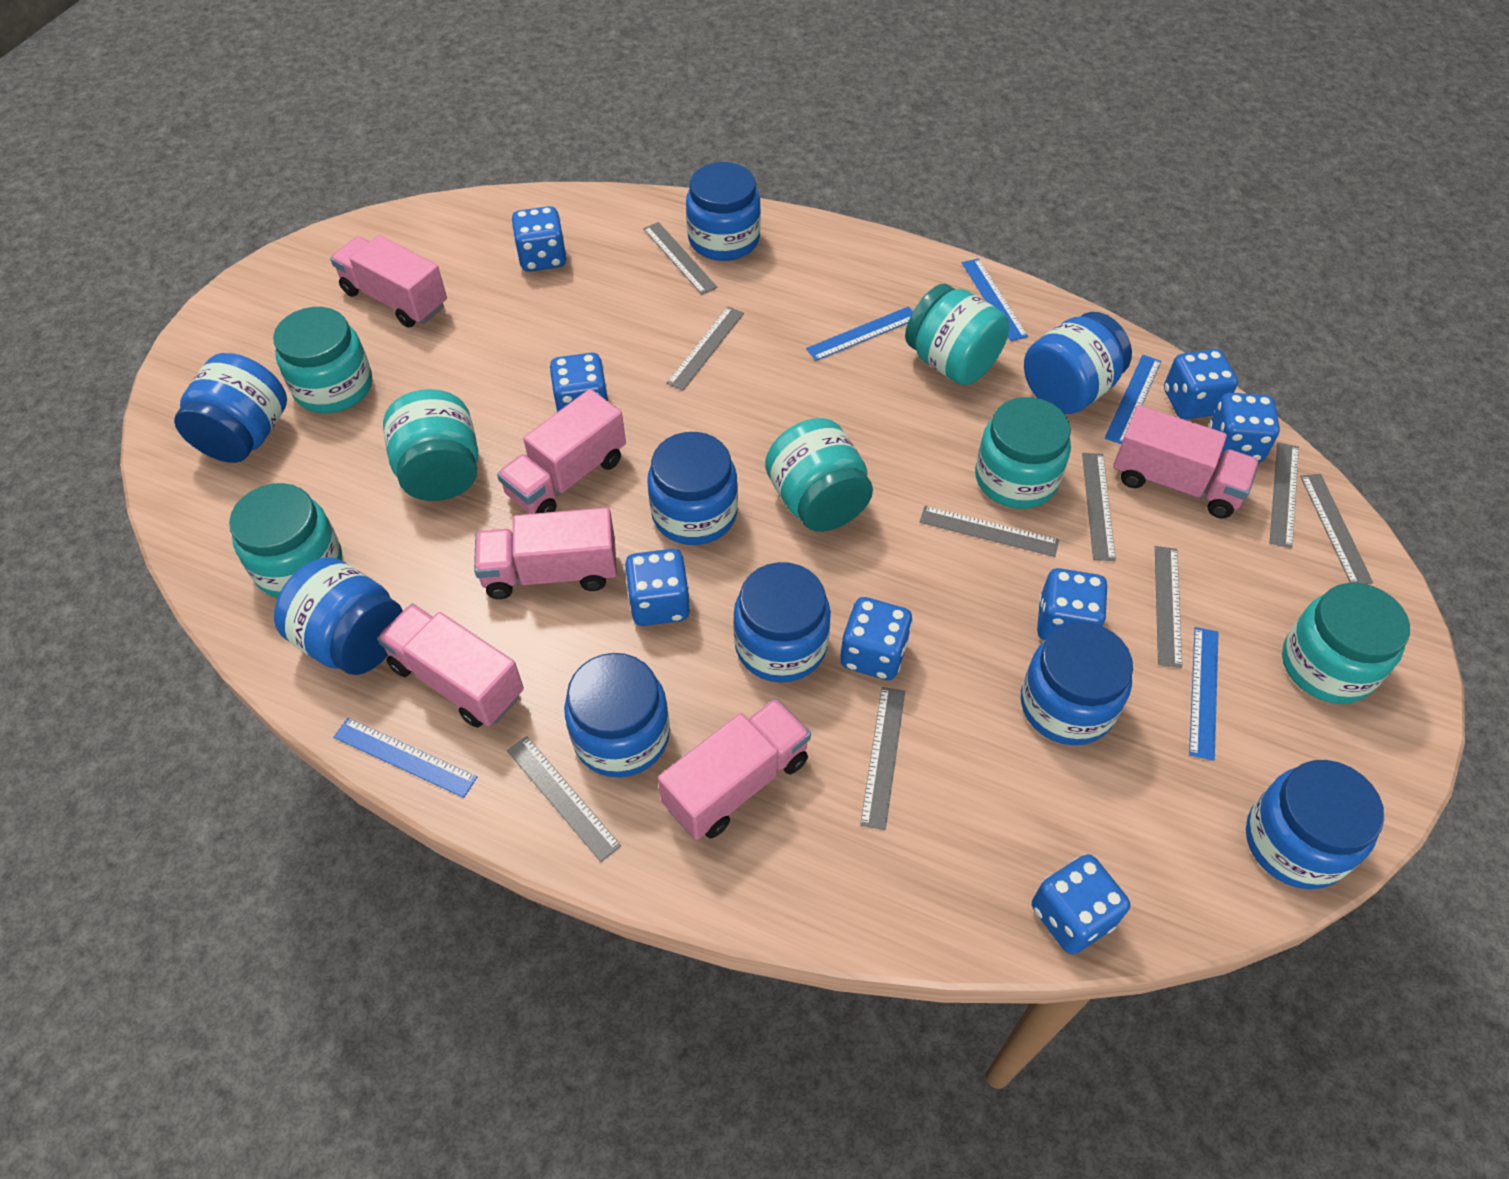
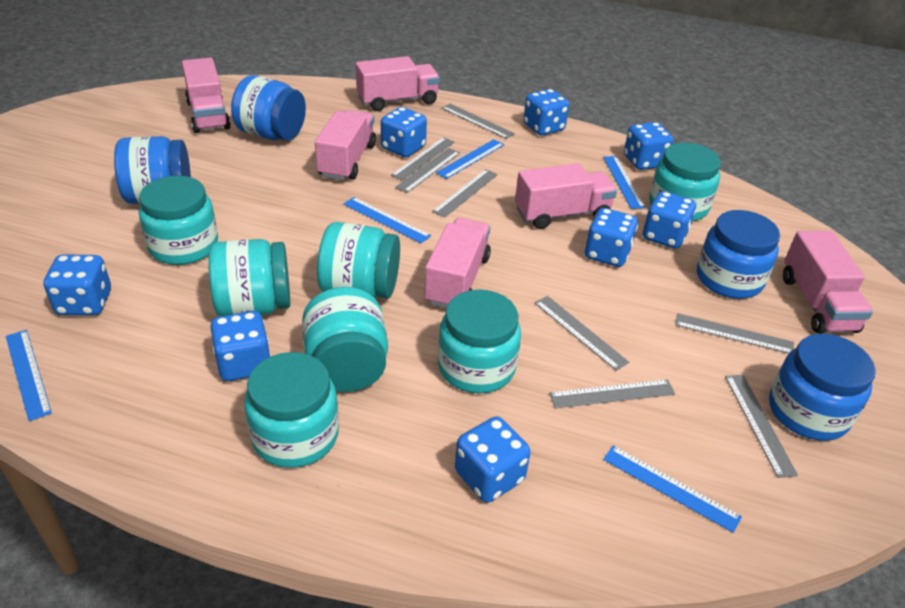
blue jar: 9 -> 4
grey ruler: 9 -> 8

